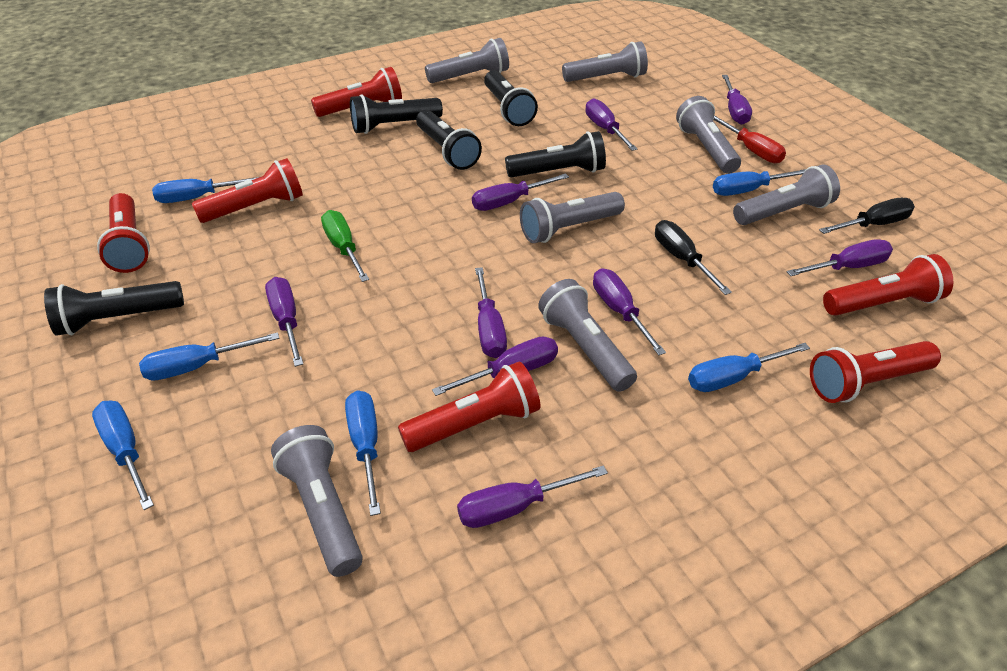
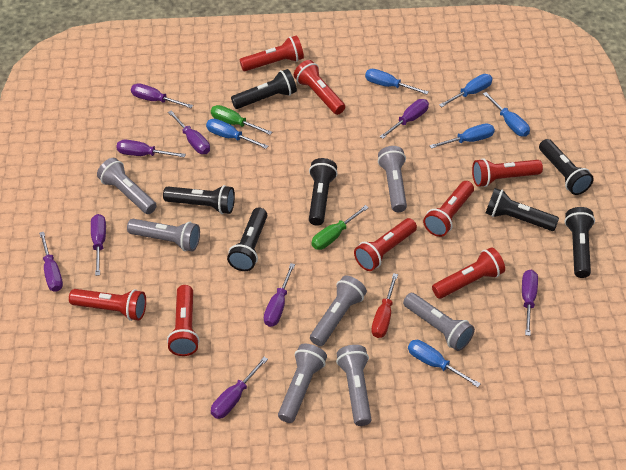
black flashlight: 5 -> 7
black screwdriver: 2 -> 0
green screwdriver: 1 -> 2
red flashlight: 6 -> 8

